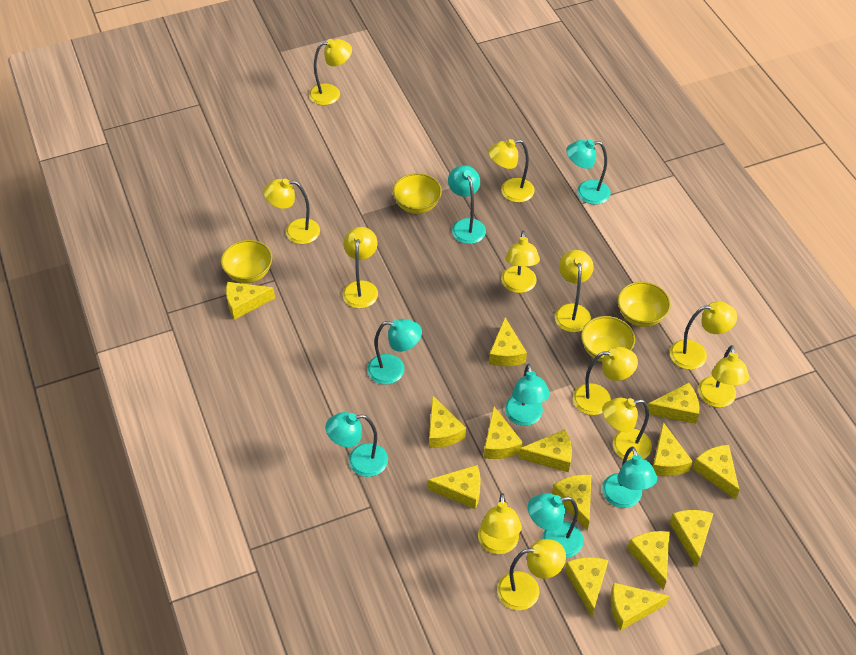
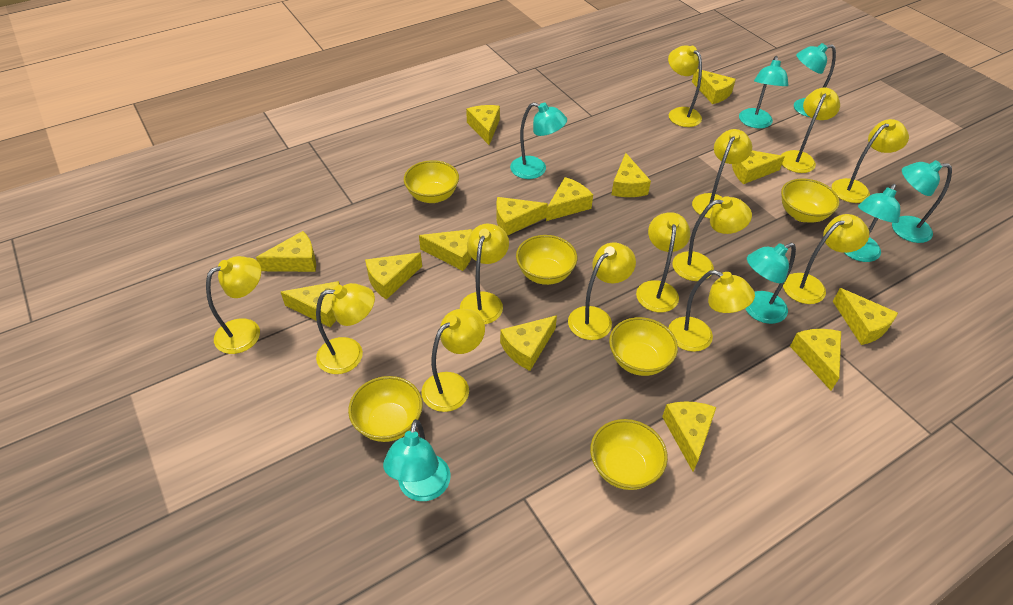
yellow bowl: 4 -> 6
yellow lamp: 12 -> 13

